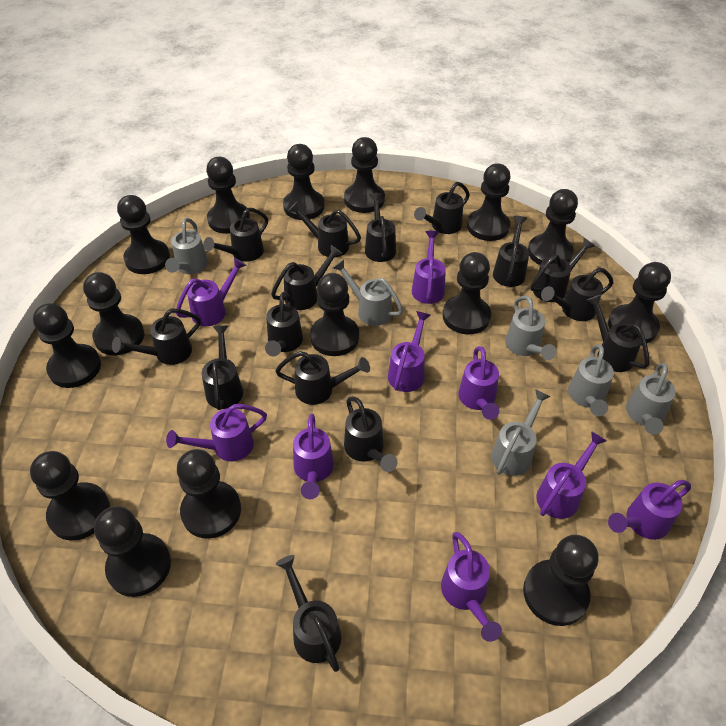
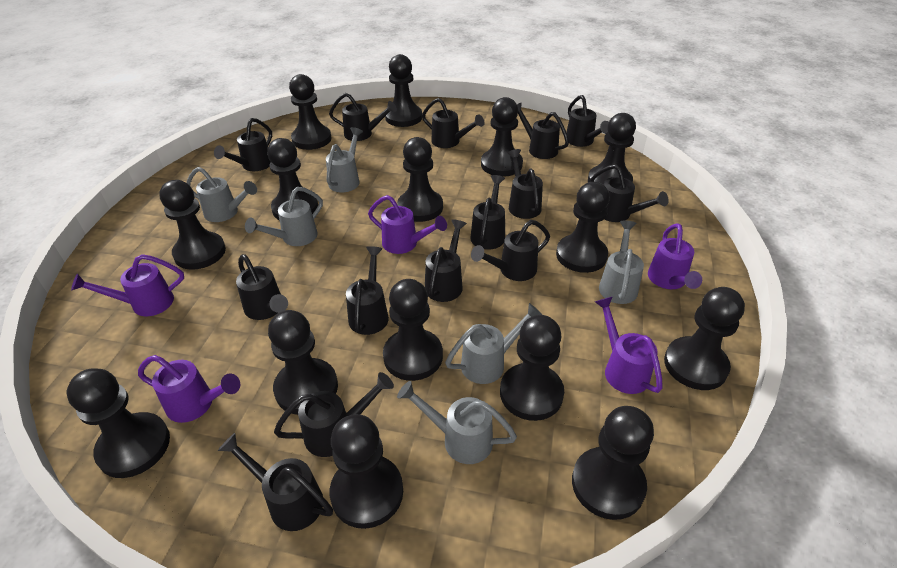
black watering can: 15 -> 14
purple watering can: 9 -> 5

